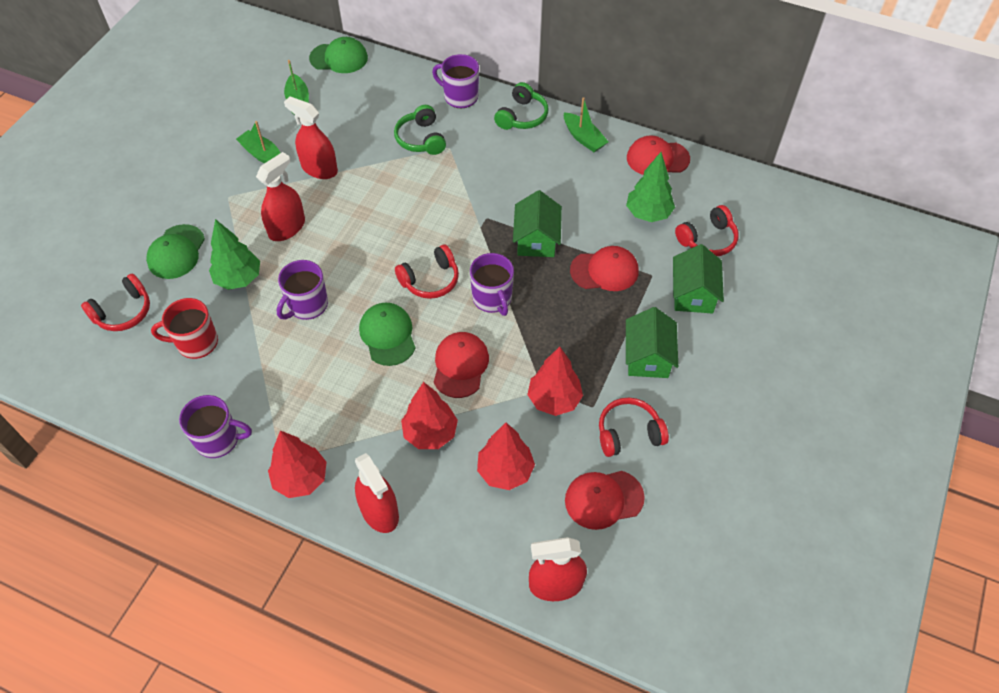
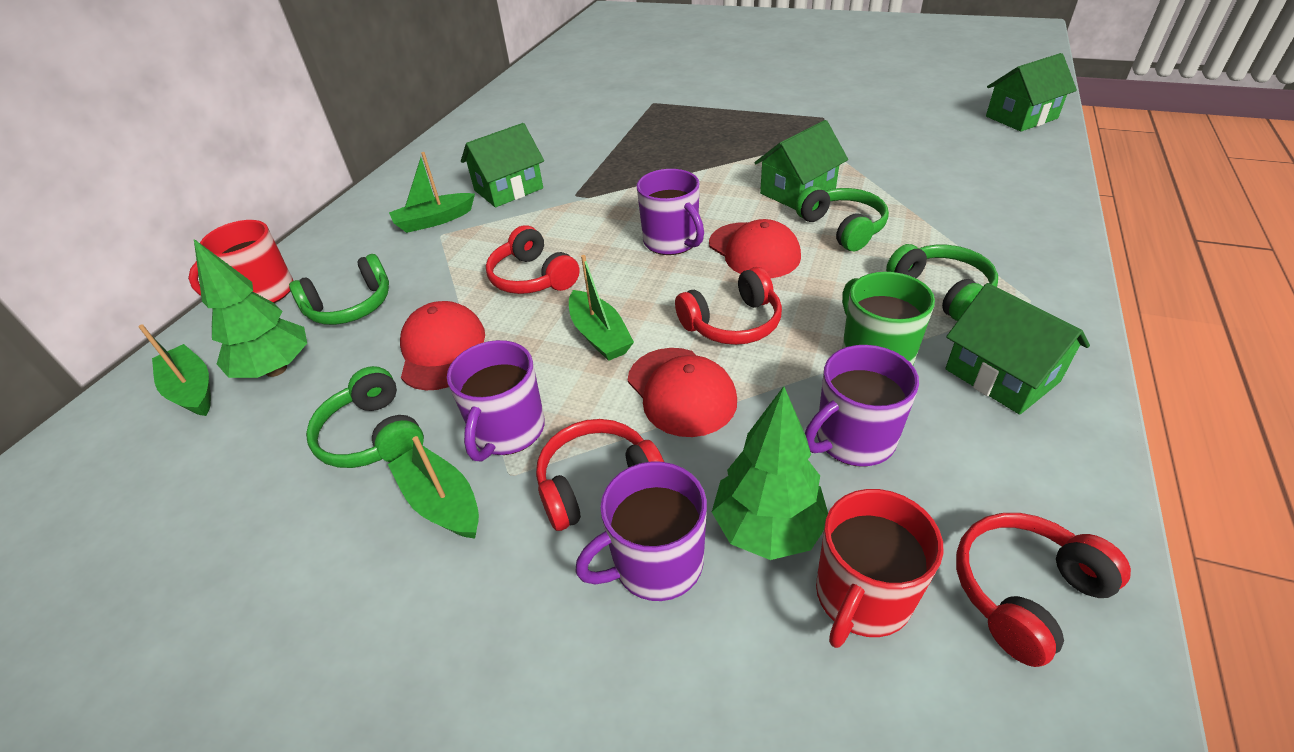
green boat: 3 -> 4
green cap: 3 -> 0
green headphones: 2 -> 4
green house: 3 -> 4
green mug: 0 -> 1
red cap: 4 -> 3
red mug: 1 -> 2
red spray bottle: 4 -> 0
red tree: 4 -> 0

